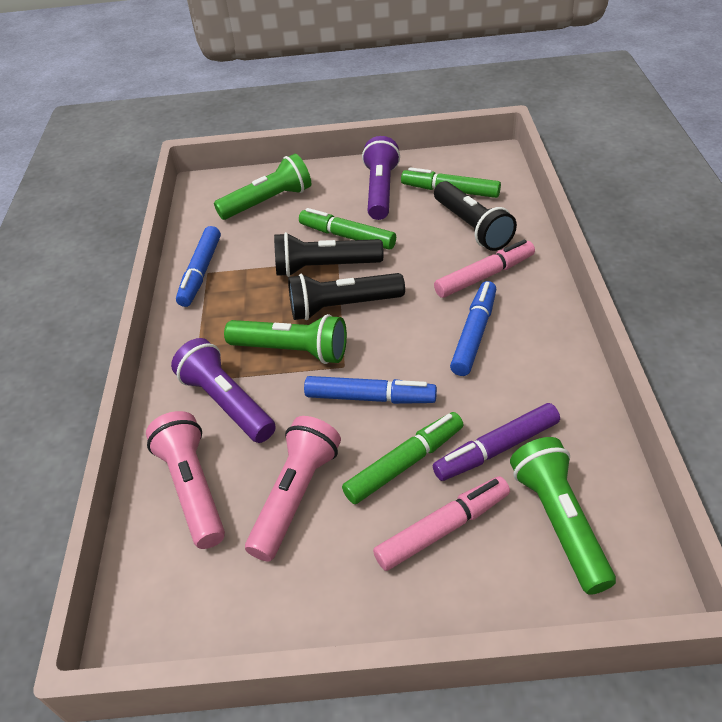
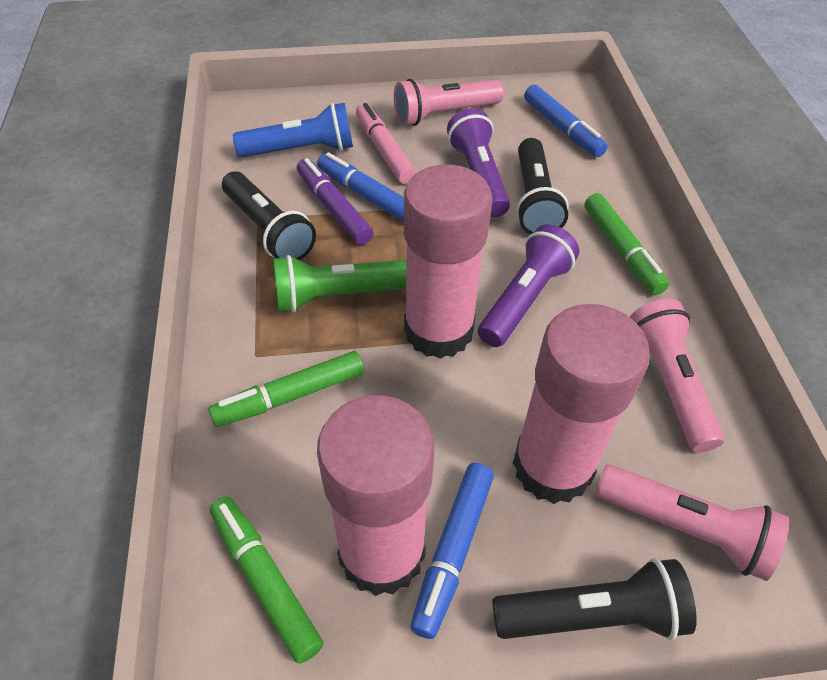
blue flashlight: 0 -> 1
green flashlight: 3 -> 1
pink flashlight: 2 -> 3
pink glue stick: 0 -> 3
pink marker: 2 -> 1

